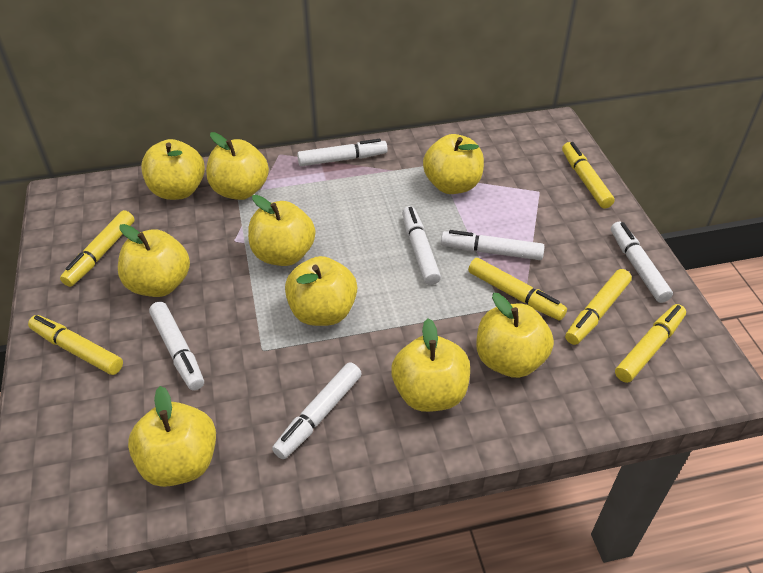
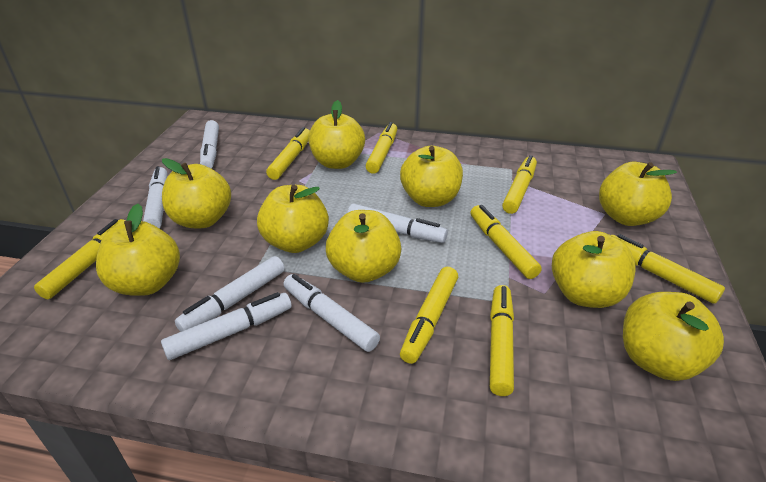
yellow marker: 6 -> 8

